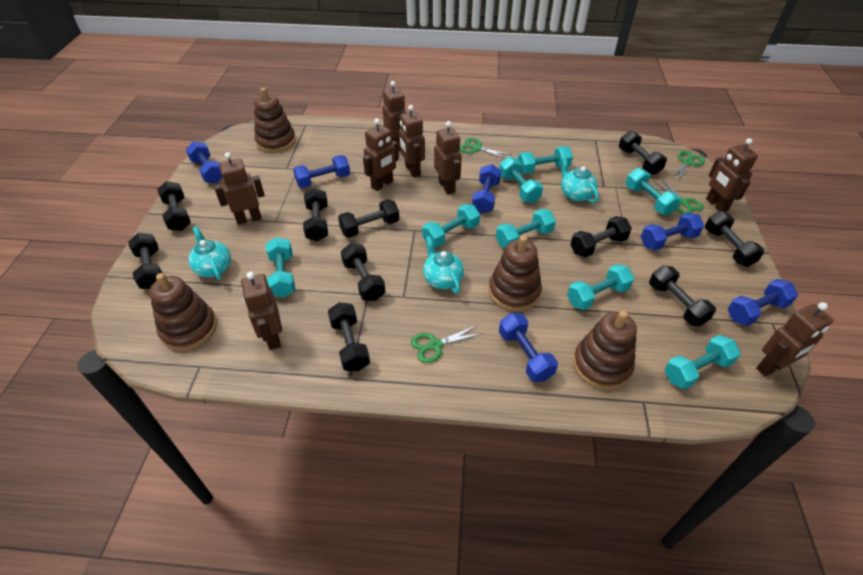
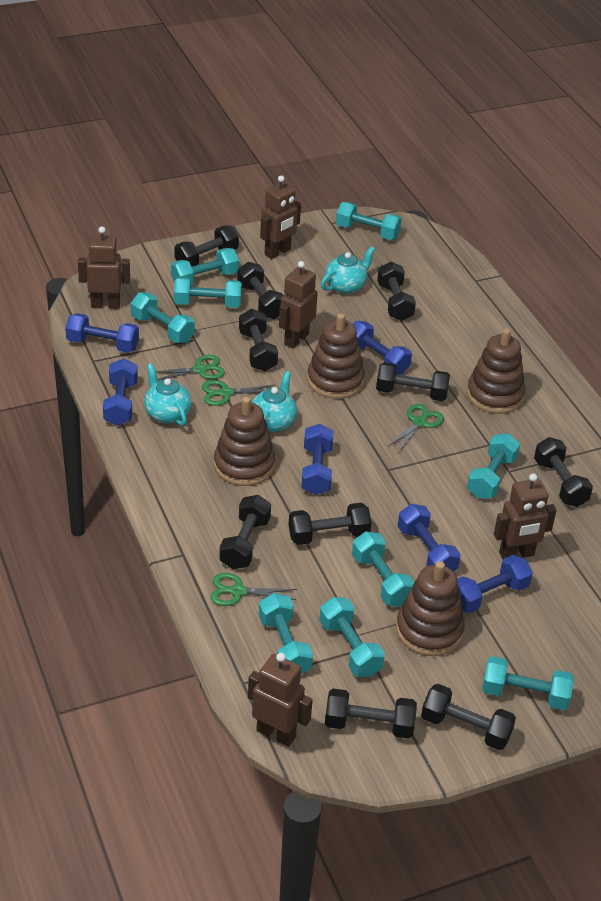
brown robot: 8 -> 5
turquoise dumbbell: 8 -> 9

